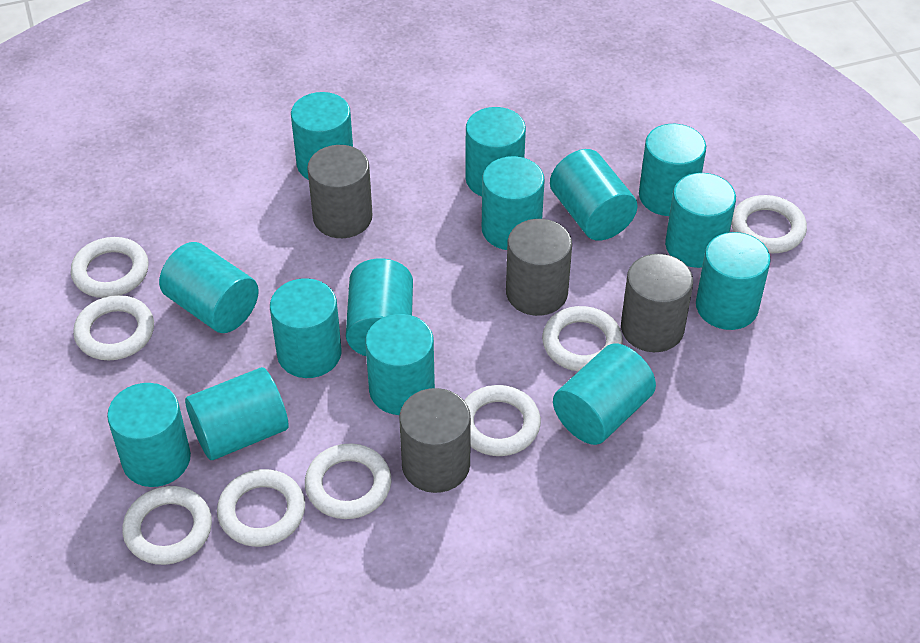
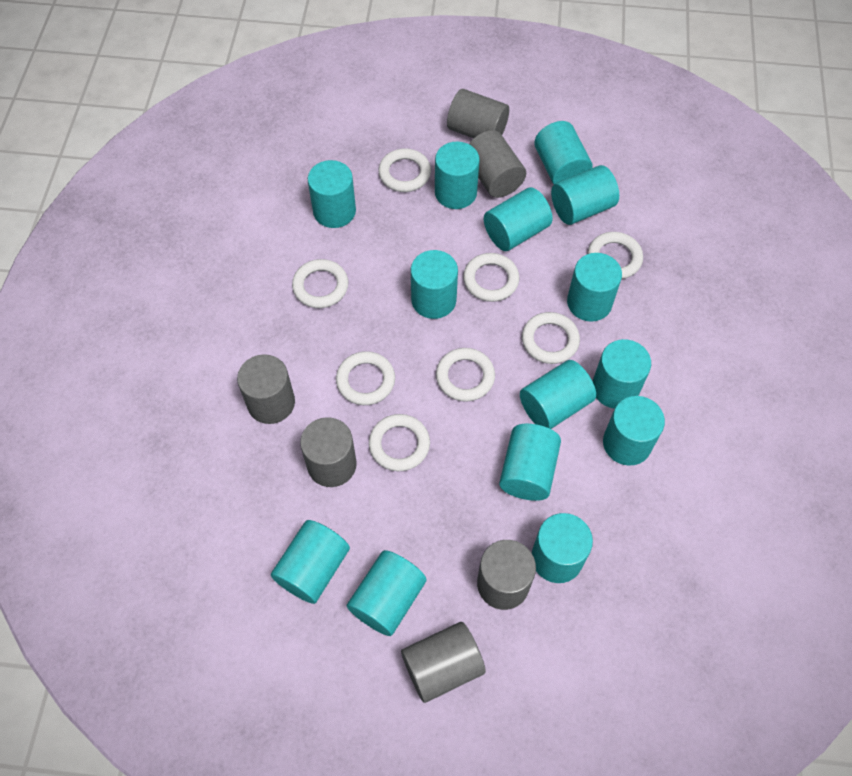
grey cylinder: 4 -> 6

